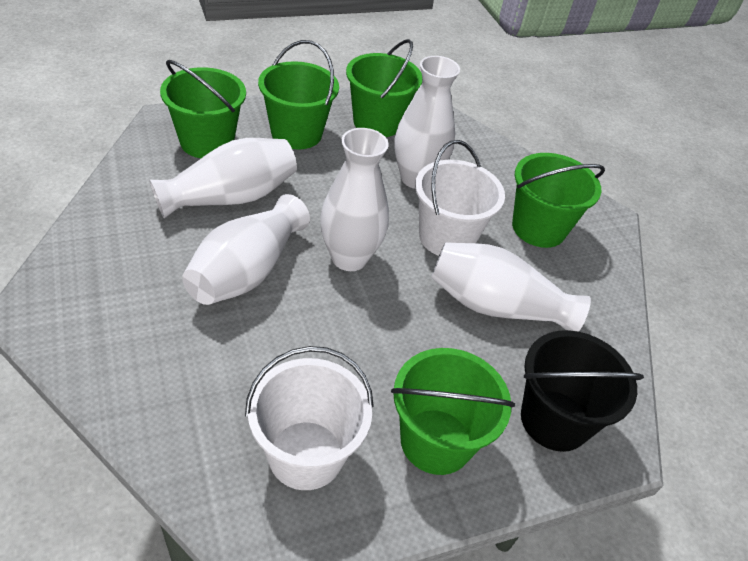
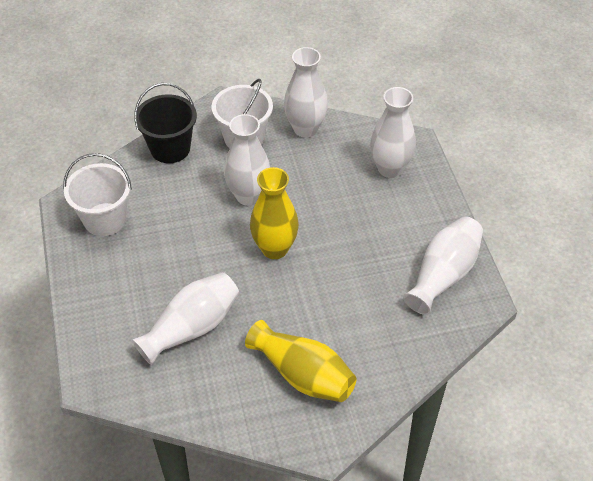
green bucket: 5 -> 0
yellow vase: 0 -> 2

